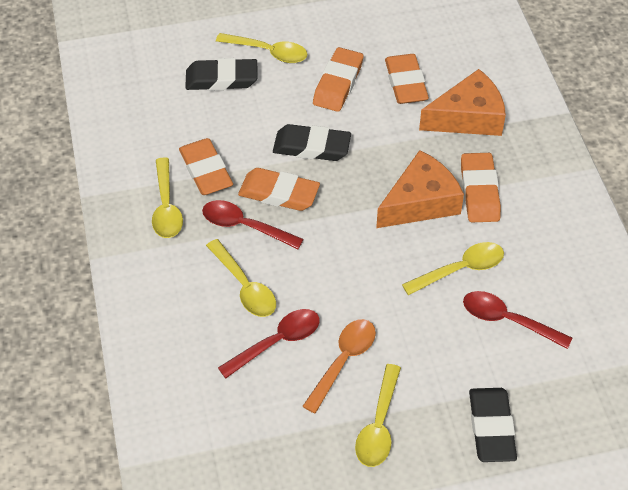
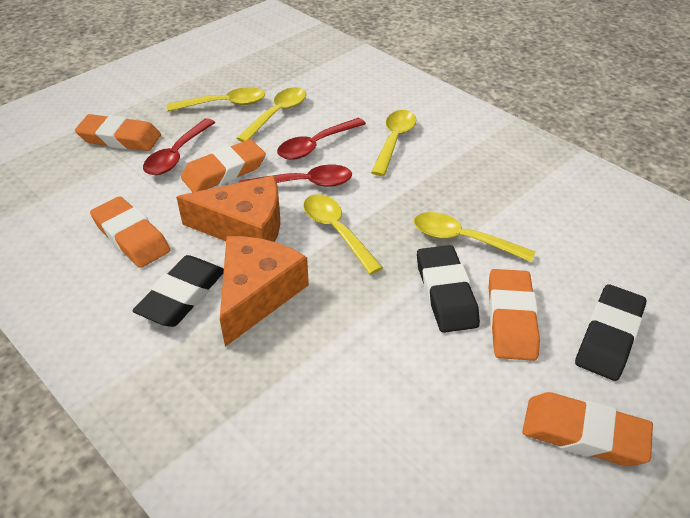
orange spoon: 1 -> 0

